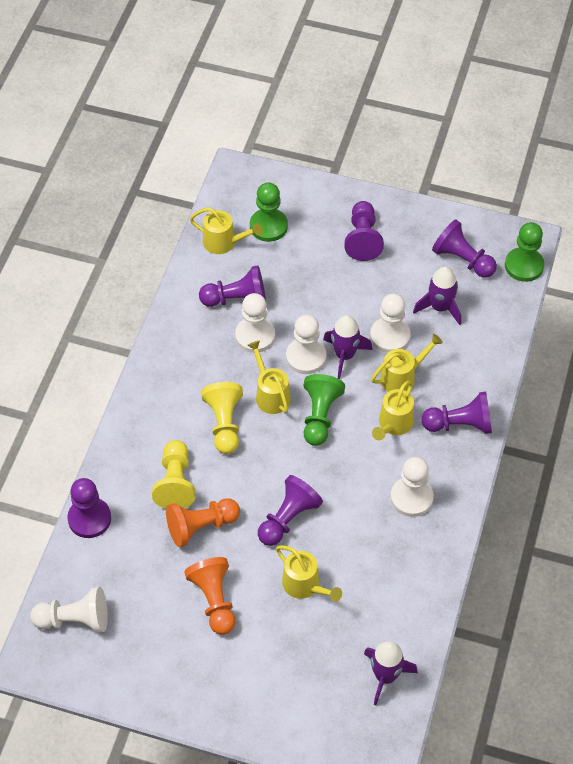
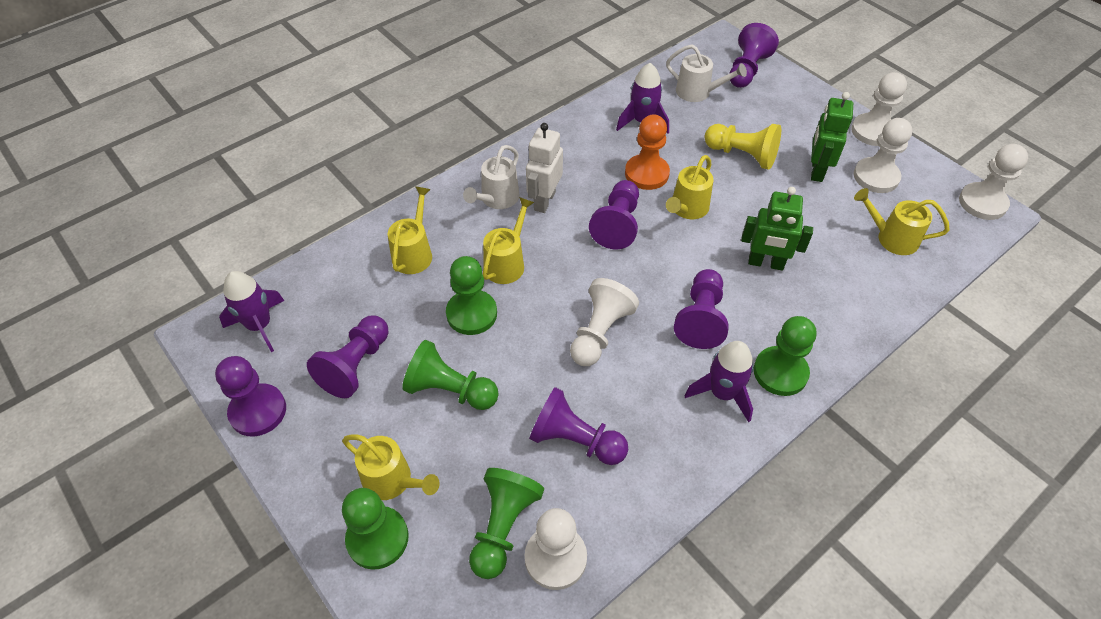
green pawn: 3 -> 5
green robot: 0 -> 2
orange pawn: 2 -> 1
white robot: 0 -> 1
white watering can: 0 -> 2
yellow pawn: 2 -> 1

